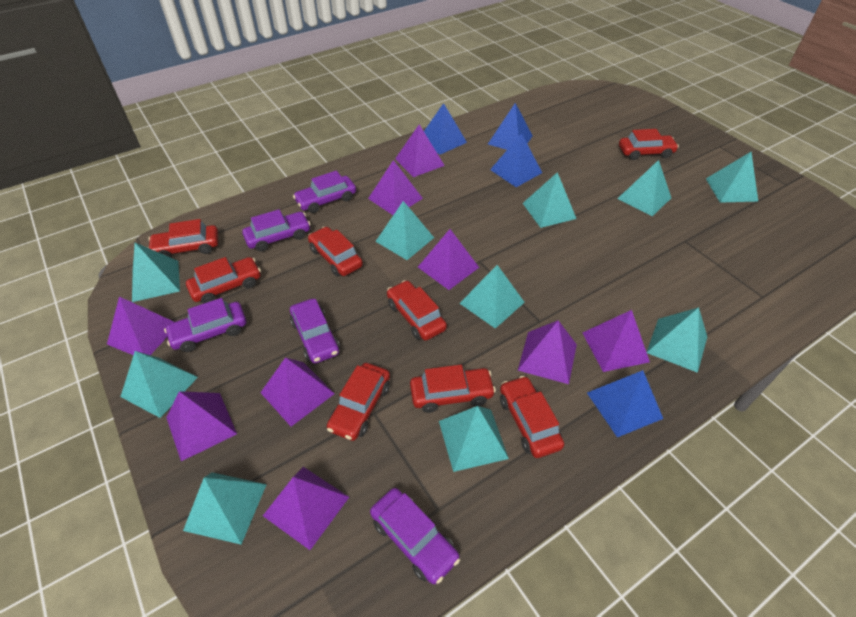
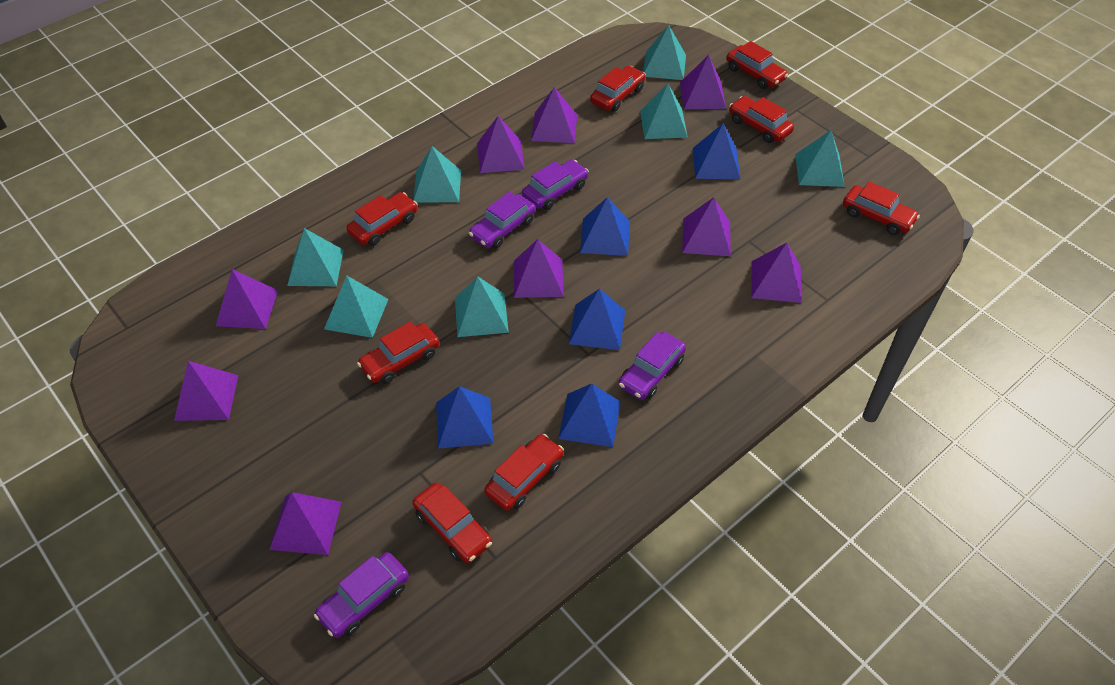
blue pyramid: 4 -> 5
purple car: 5 -> 4
turquoise pyramid: 10 -> 7

